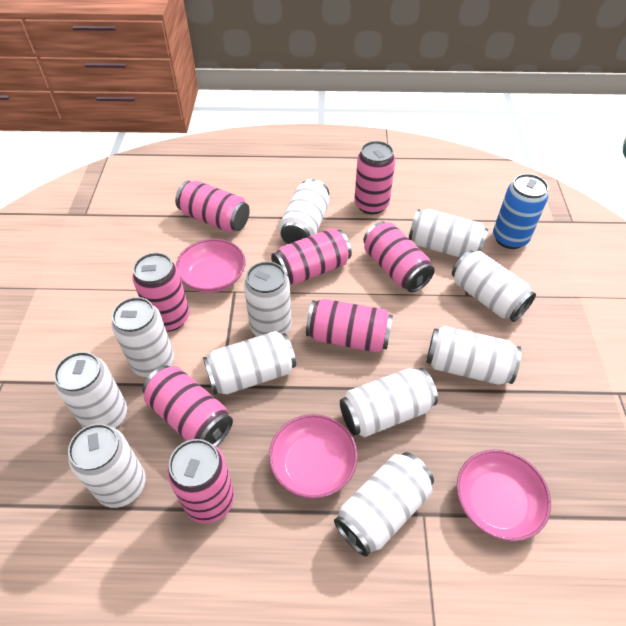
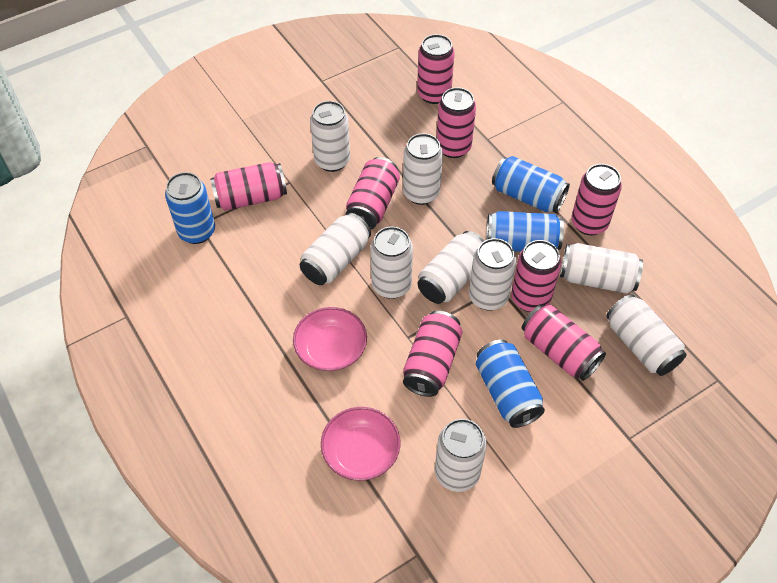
blue can: 1 -> 4
pink bowl: 3 -> 2
white can: 11 -> 9

